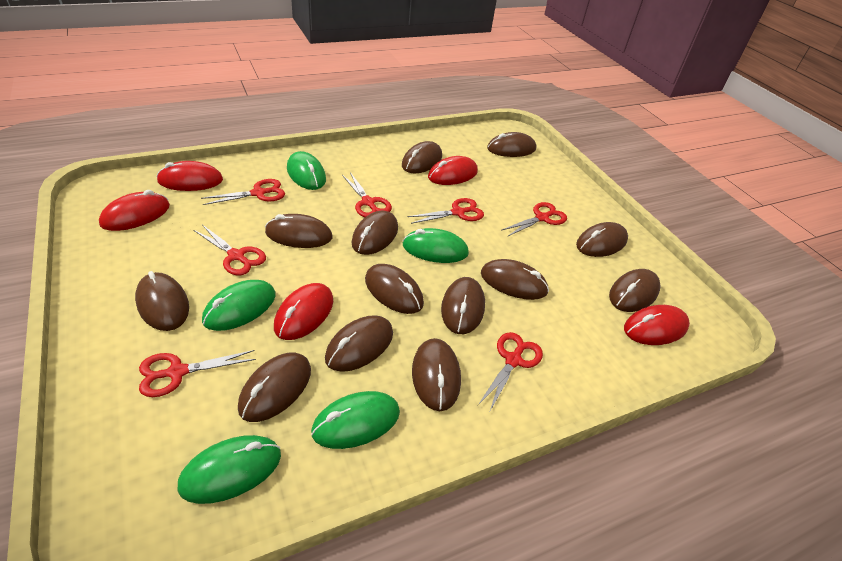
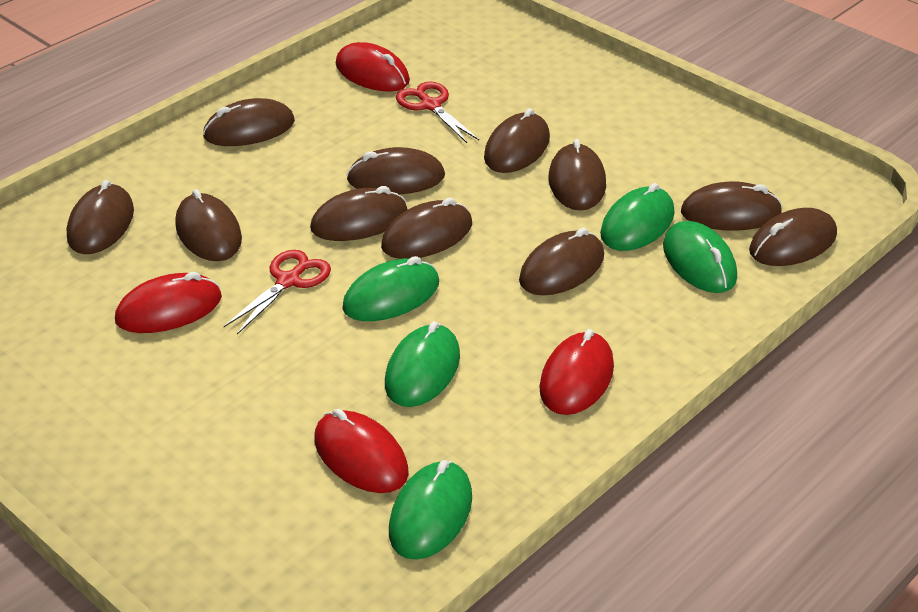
brown mouse: 13 -> 11
red mouse: 5 -> 4
red scissors: 7 -> 2

